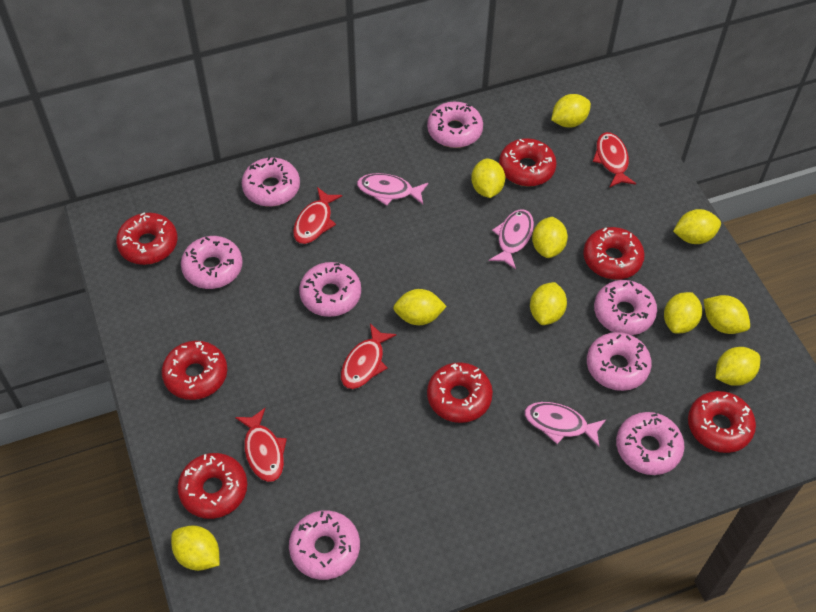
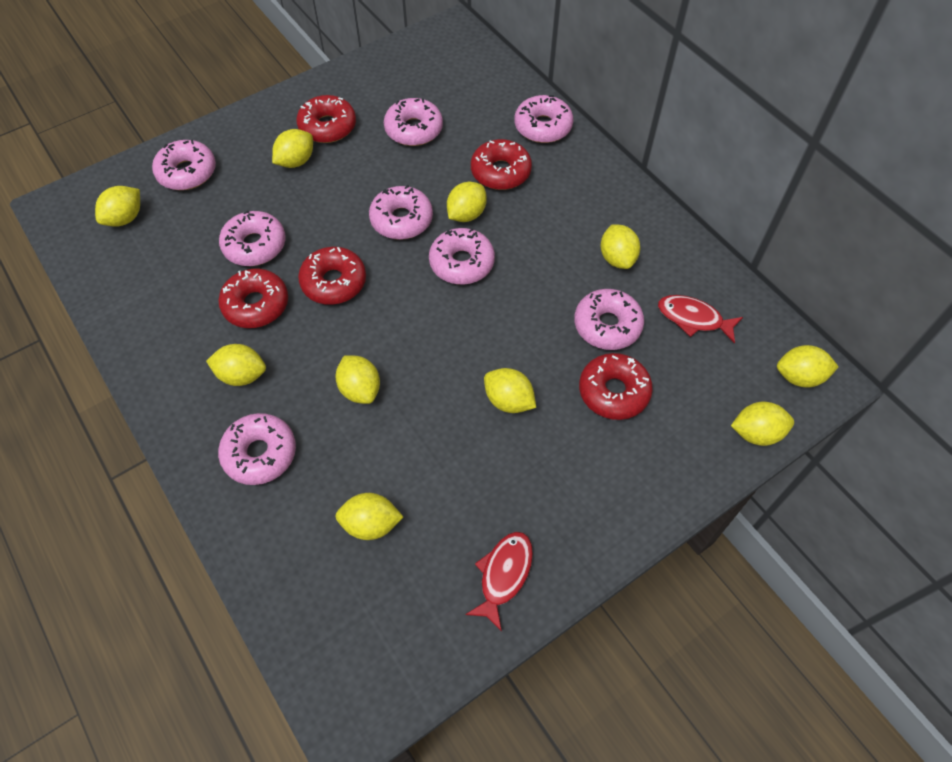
pink fish: 3 -> 0
red donut: 7 -> 5
red fish: 4 -> 2

